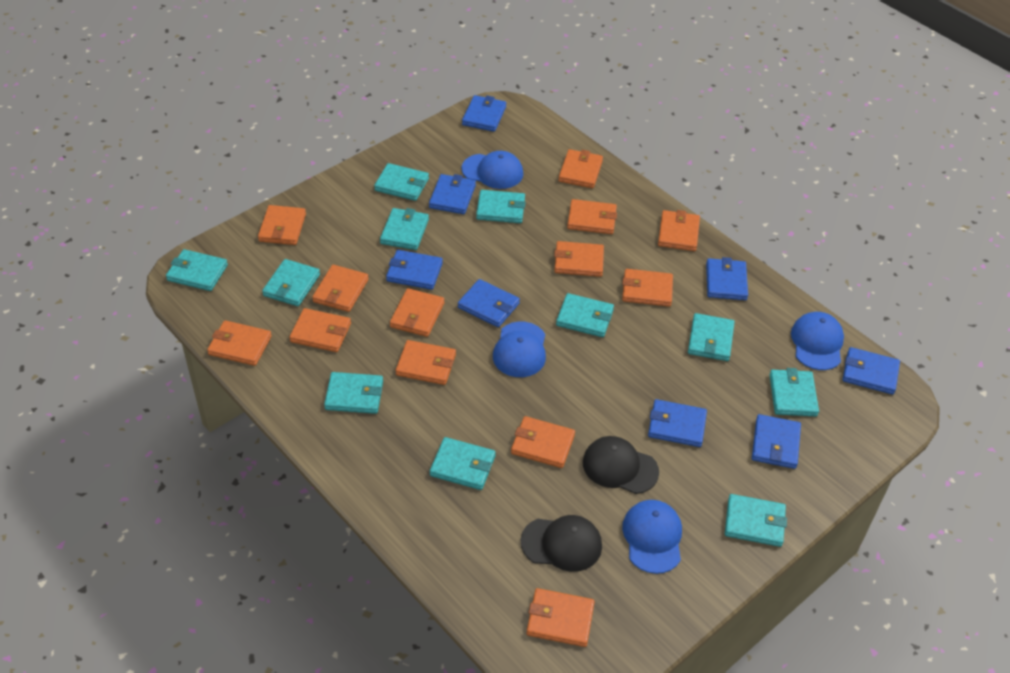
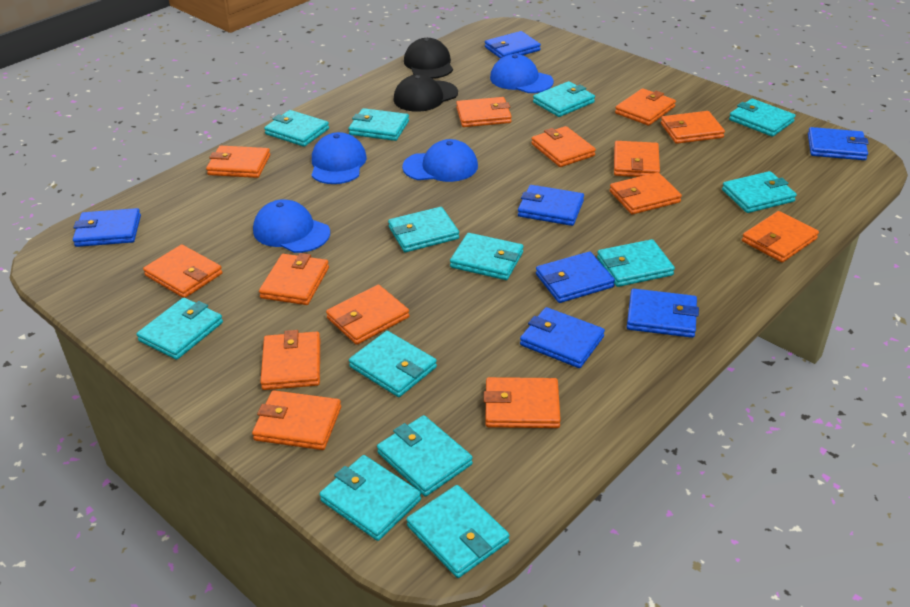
blue wallet: 8 -> 7
orange wallet: 13 -> 14
turquoise wallet: 11 -> 13

